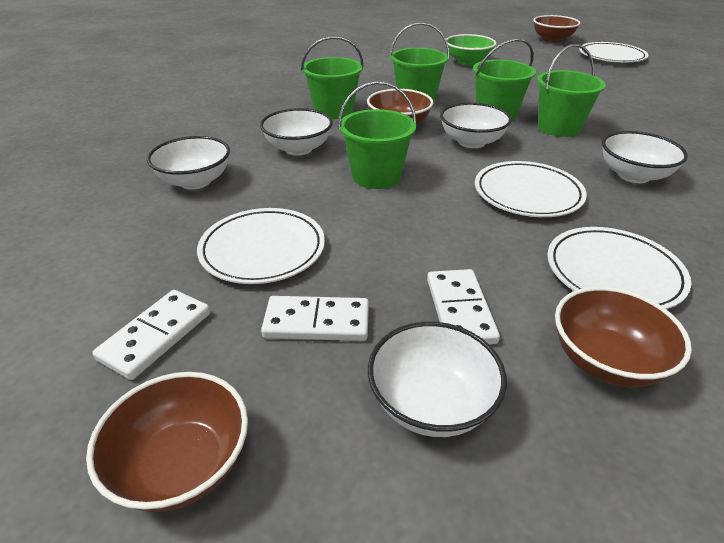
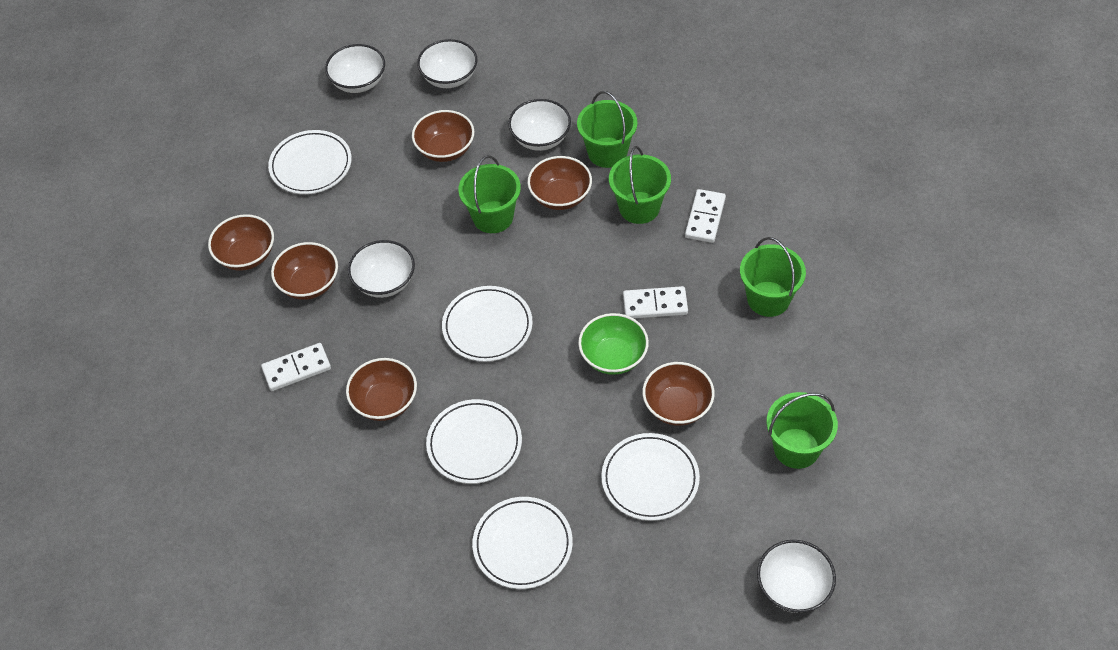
brown bowl: 4 -> 6
white plate: 4 -> 5

